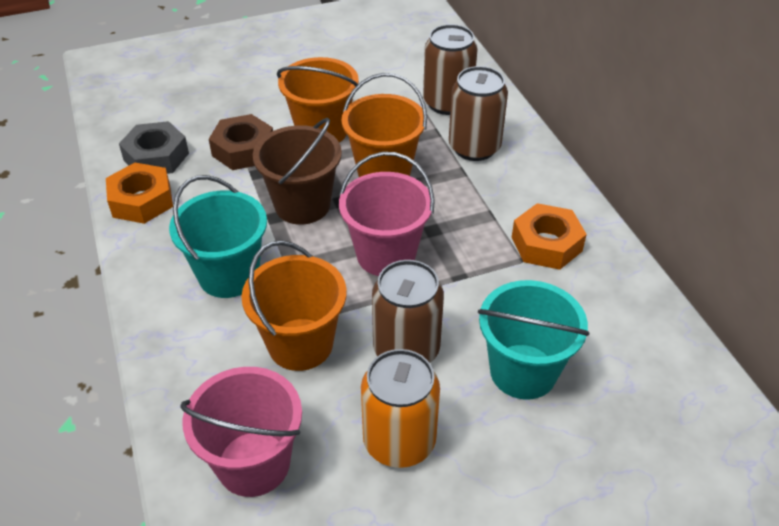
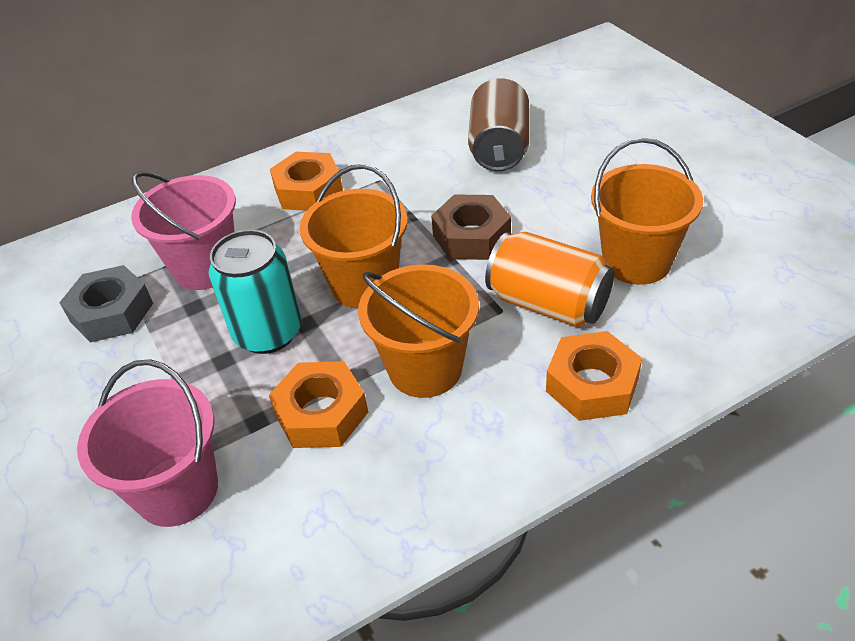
brown bucket: 1 -> 0
brown can: 3 -> 1
orange nut: 2 -> 3
turquoise bucket: 2 -> 0
turquoise can: 0 -> 1

